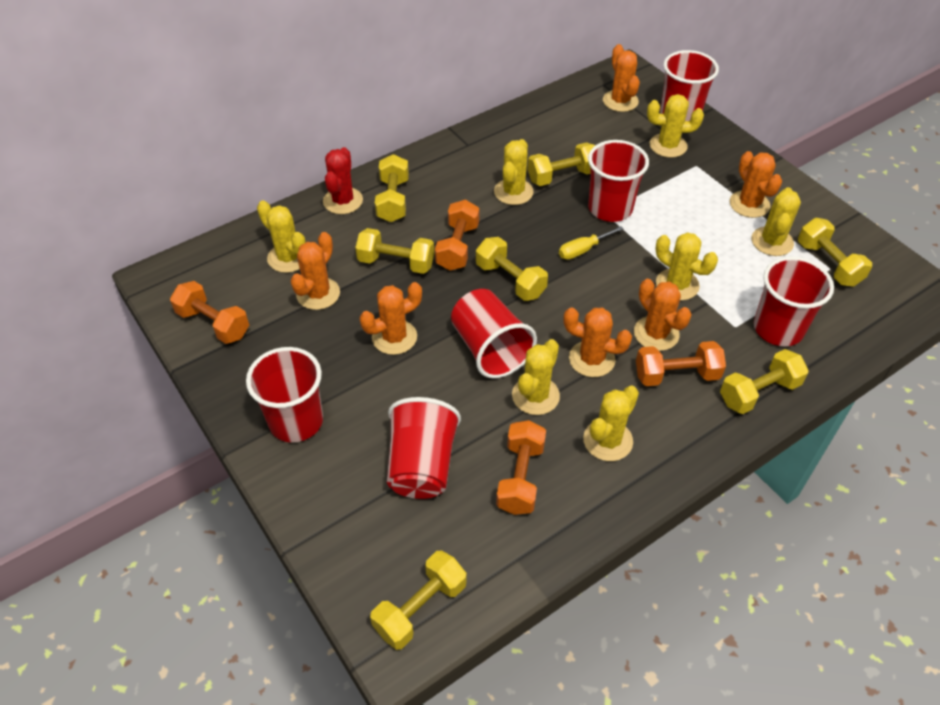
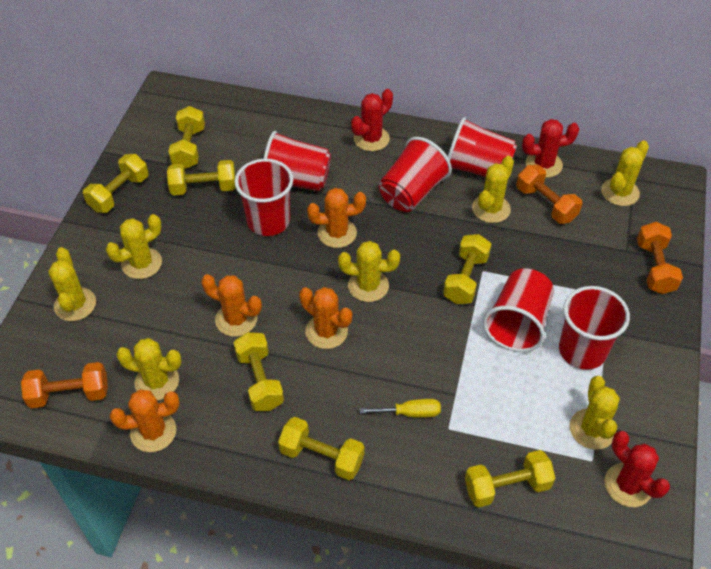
orange cactus: 6 -> 4
orange dumbbell: 4 -> 3
red cactus: 1 -> 3

